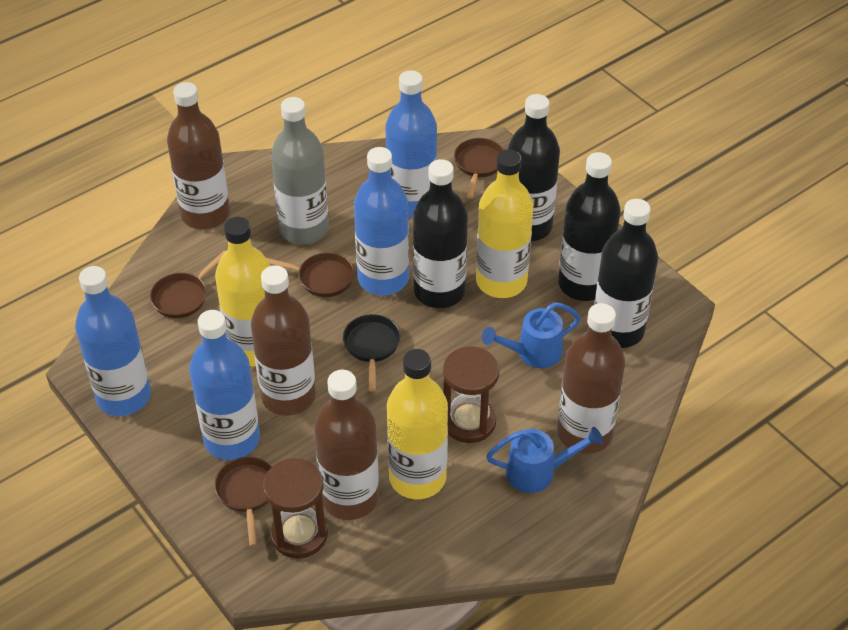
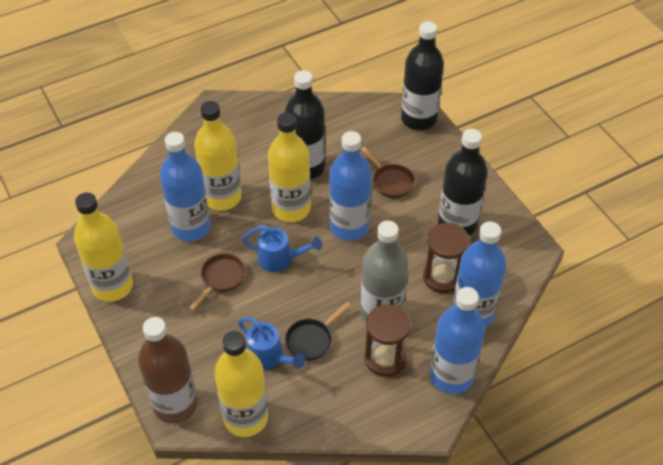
black bottle: 4 -> 3
brown bottle: 4 -> 1
brown pan: 4 -> 2
yellow bottle: 3 -> 4

